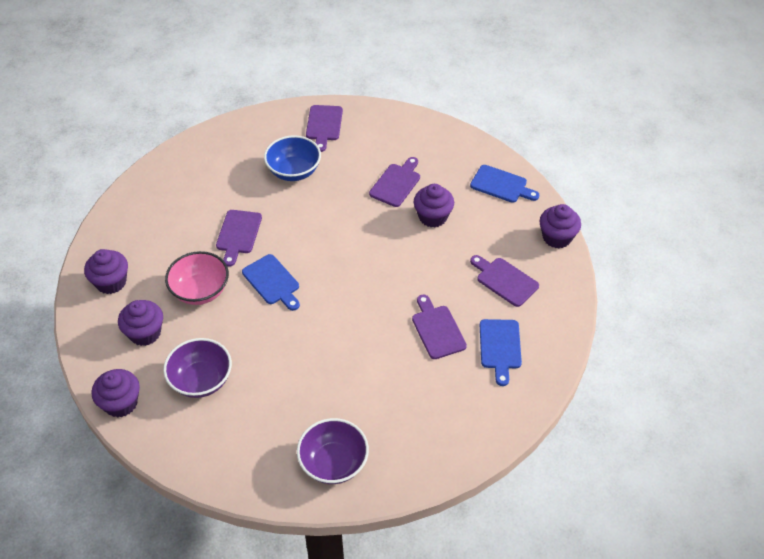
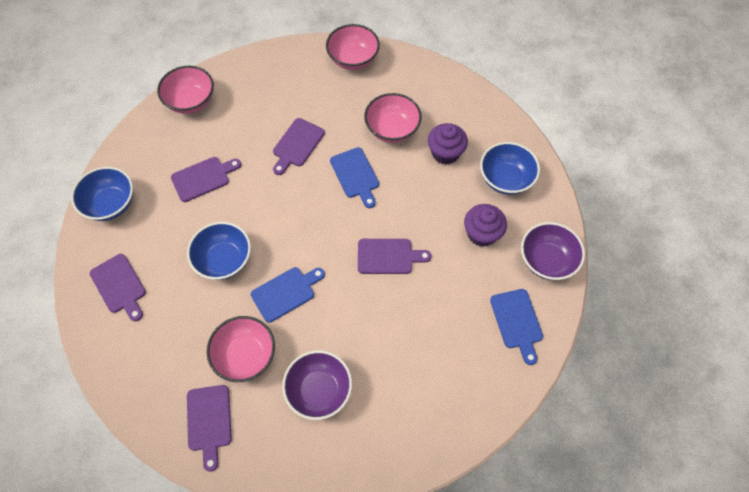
blue bowl: 1 -> 3
pink bowl: 1 -> 4
purple cupcake: 5 -> 2

